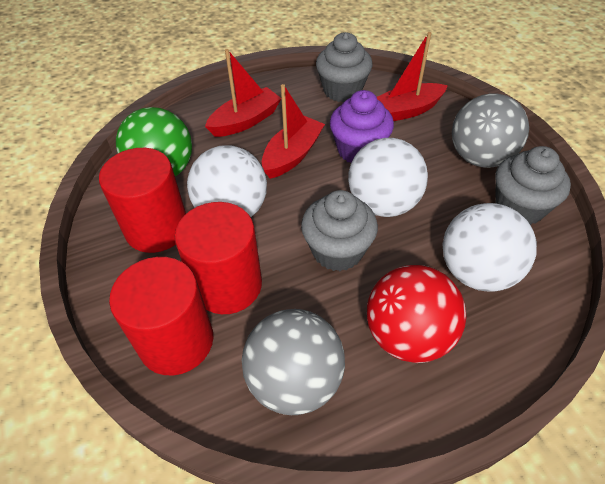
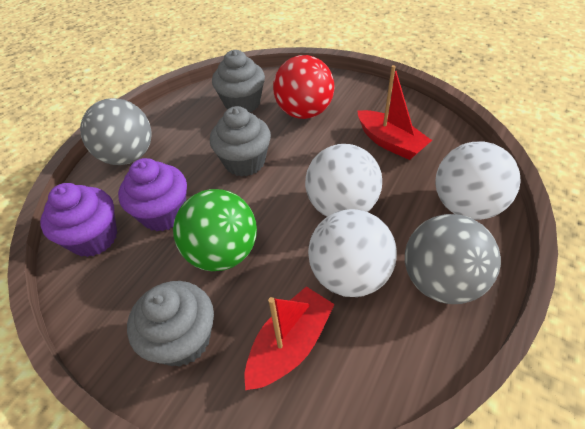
purple cupcake: 1 -> 2
red boat: 3 -> 2
red cylinder: 3 -> 0

